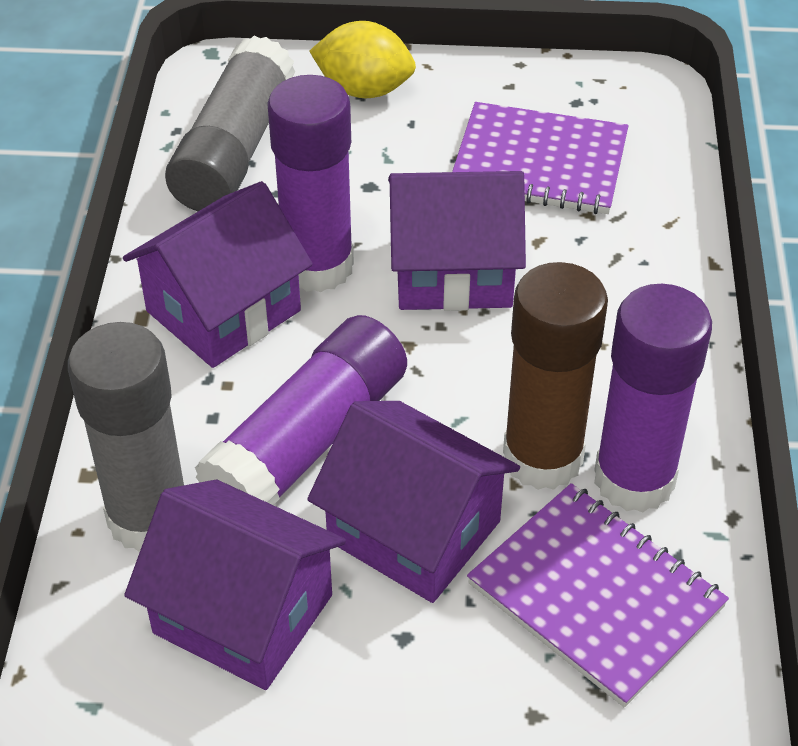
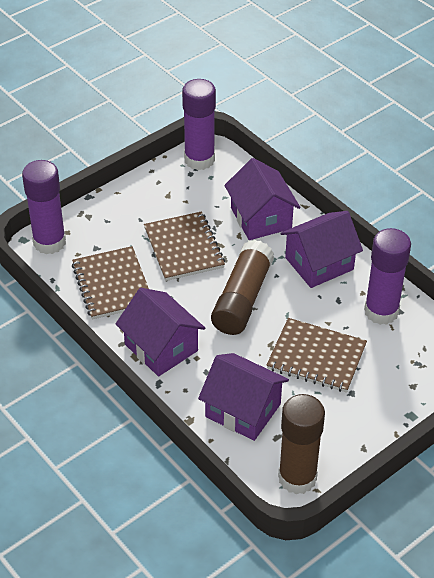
brown glue stick: 1 -> 2
brown notebook: 0 -> 3
grey glue stick: 2 -> 0
purple notebook: 2 -> 0
yellow lemon: 1 -> 0

